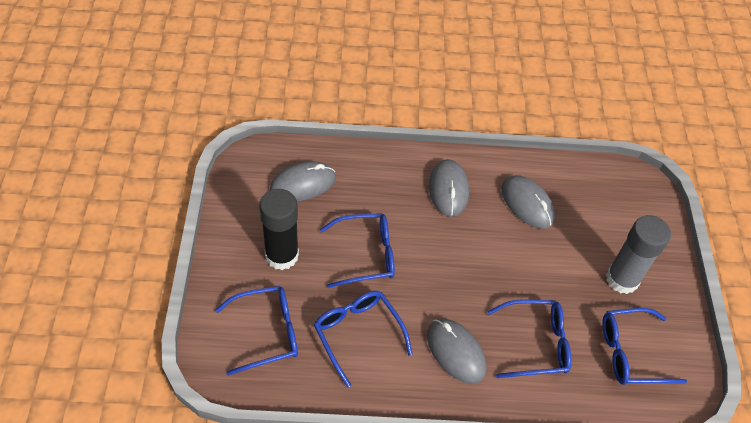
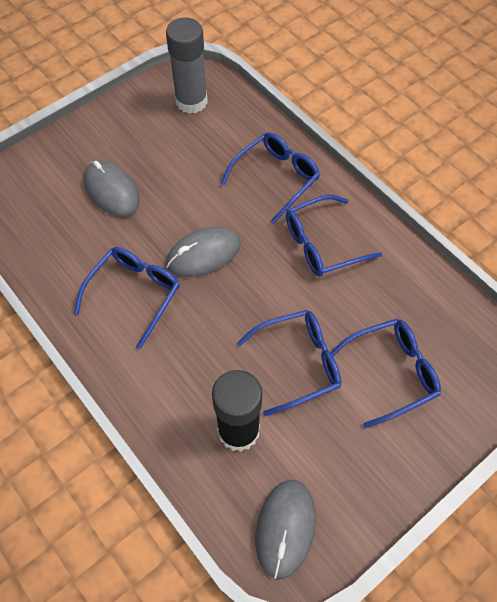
grey mouse: 4 -> 3

